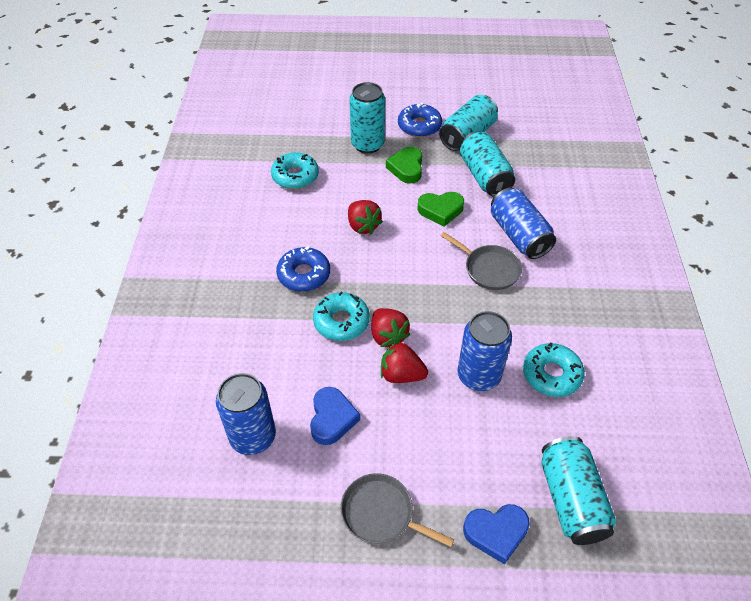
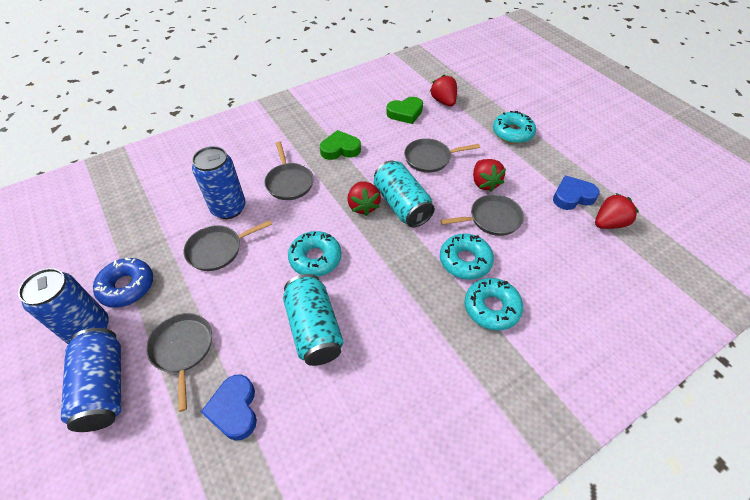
blue donut: 2 -> 1
grey pan: 2 -> 5
red strawberry: 3 -> 4
turquoise can: 4 -> 2
turquoise donut: 3 -> 4

